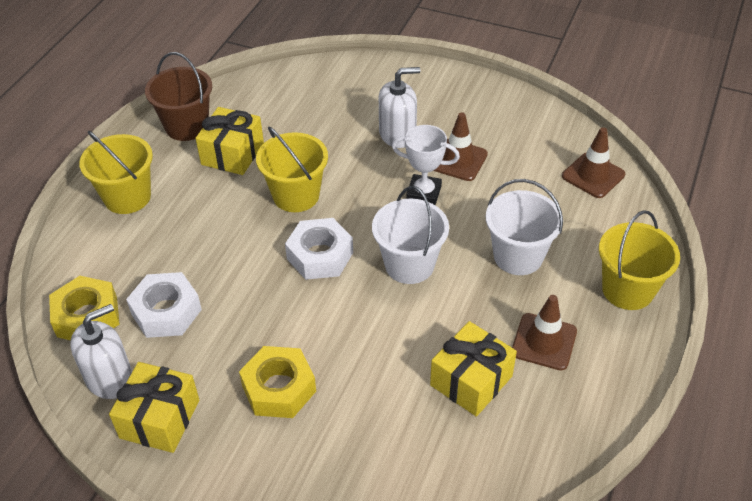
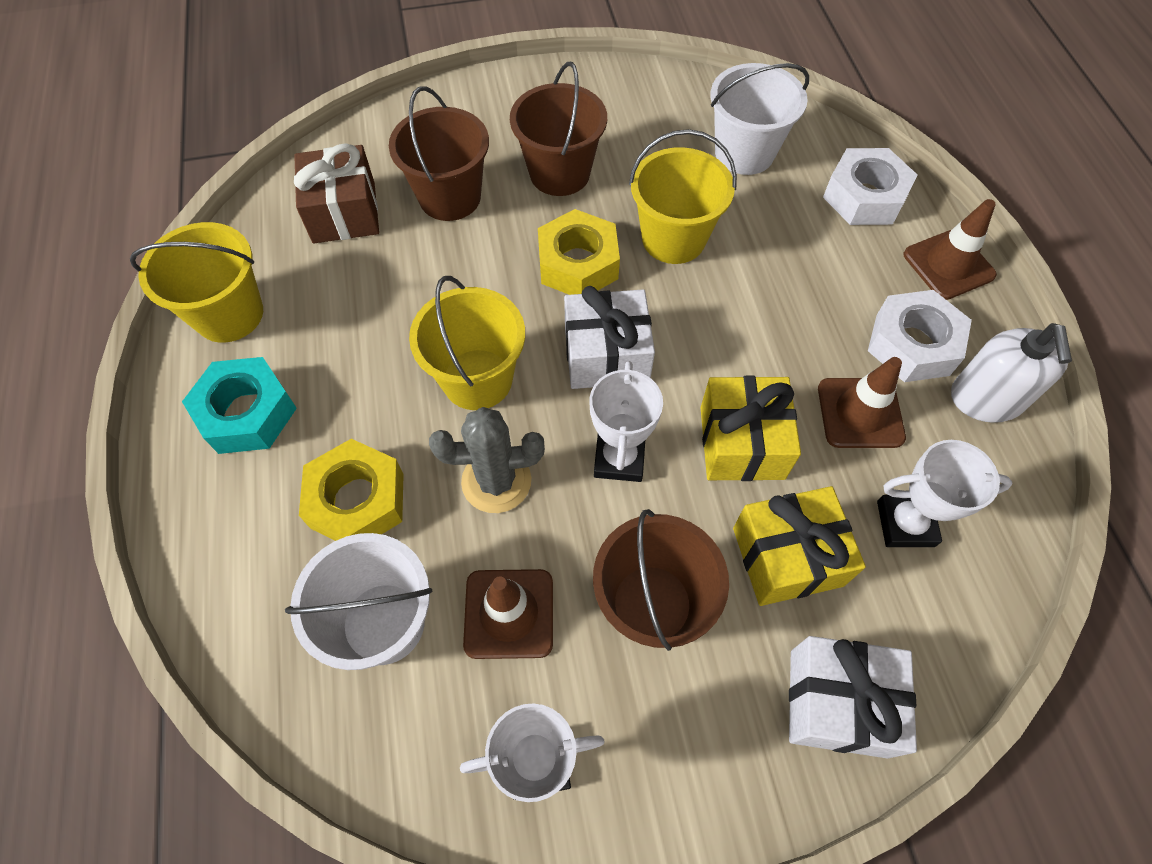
brown bucket: 1 -> 3
brown gift: 0 -> 1
grey cactus: 0 -> 1
turquoise nut: 0 -> 1
white gift: 0 -> 2
white soap dispenser: 2 -> 1
white trophy: 1 -> 3
yellow gift: 3 -> 2

